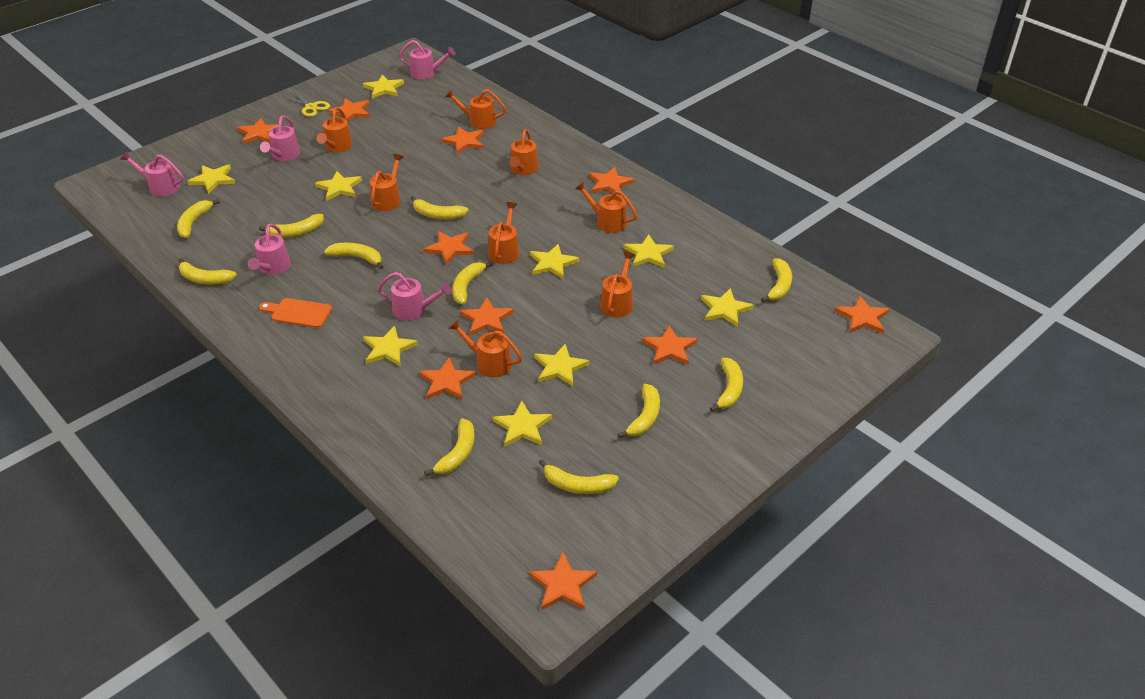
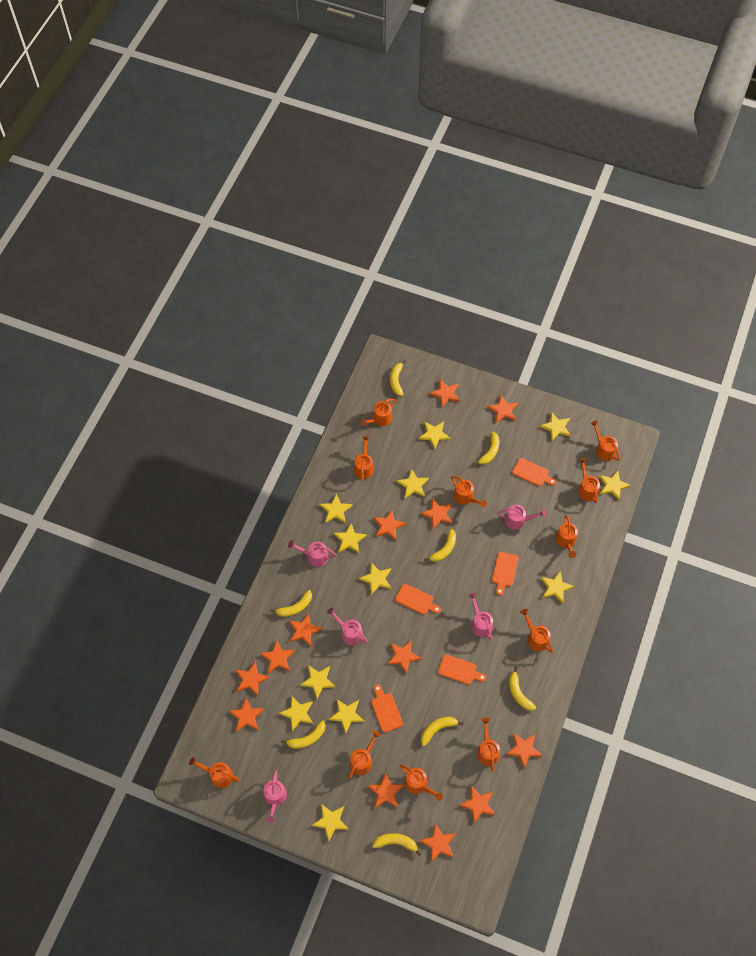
orange cutting board: 1 -> 5
orange star: 10 -> 13
orange watering can: 8 -> 11
yellow banana: 11 -> 8
yellow scissors: 1 -> 0
yellow star: 9 -> 12

